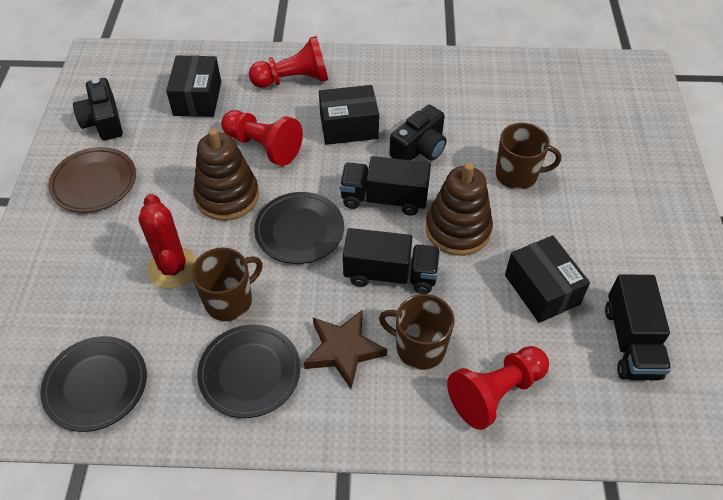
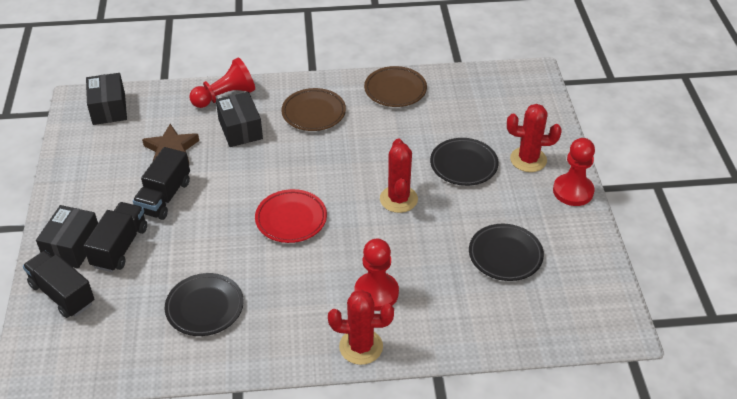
black camera: 2 -> 0
brown mug: 3 -> 0
brown plate: 1 -> 2
brown stacking toy: 2 -> 0
red cactus: 1 -> 3
red plate: 0 -> 1

